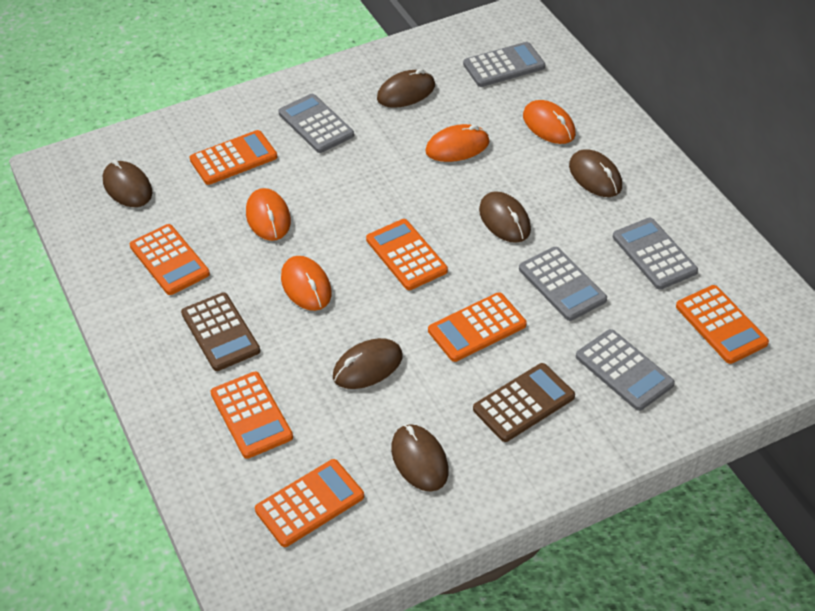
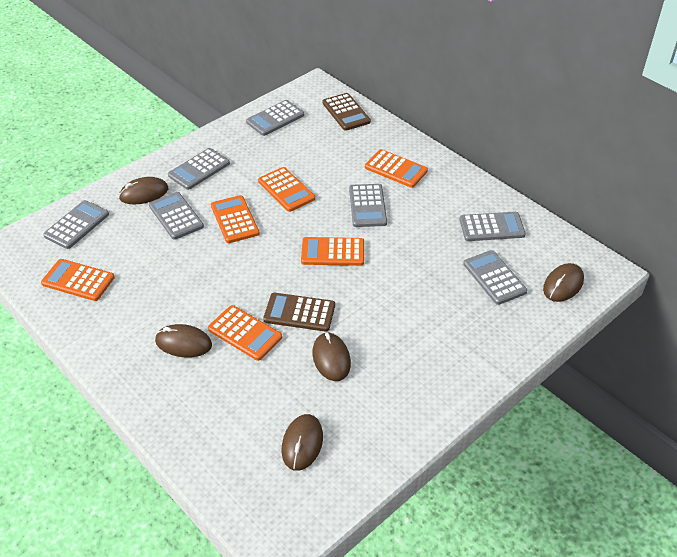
brown mouse: 6 -> 5
grey calculator: 5 -> 7
orange calculator: 7 -> 6
orange mouse: 4 -> 0

